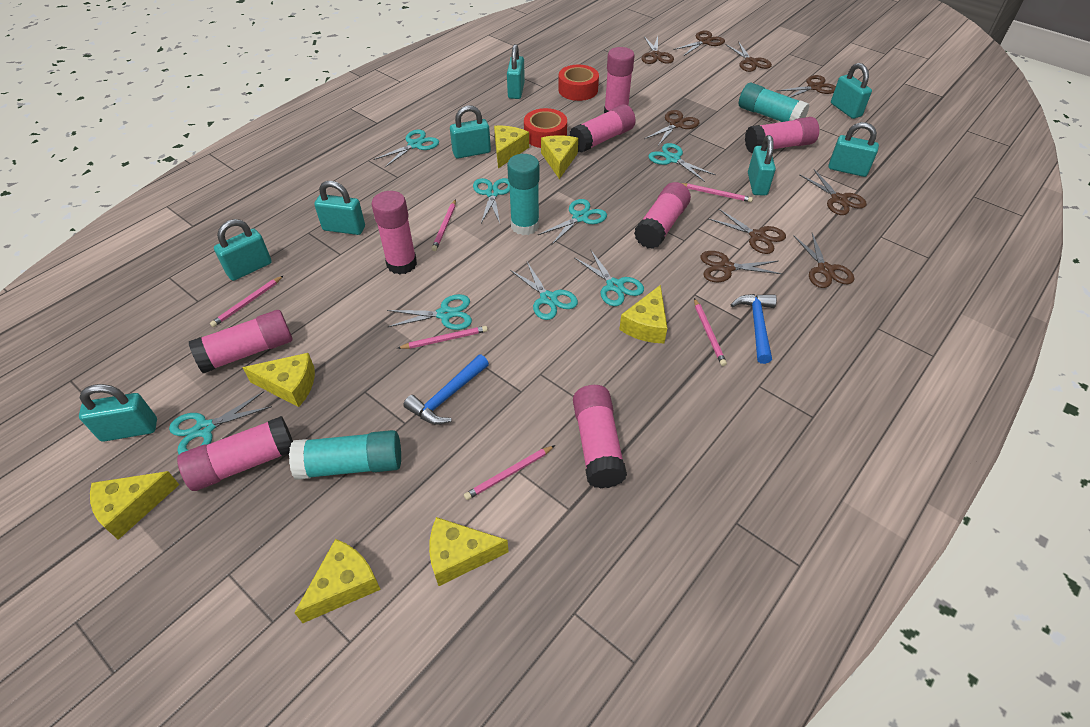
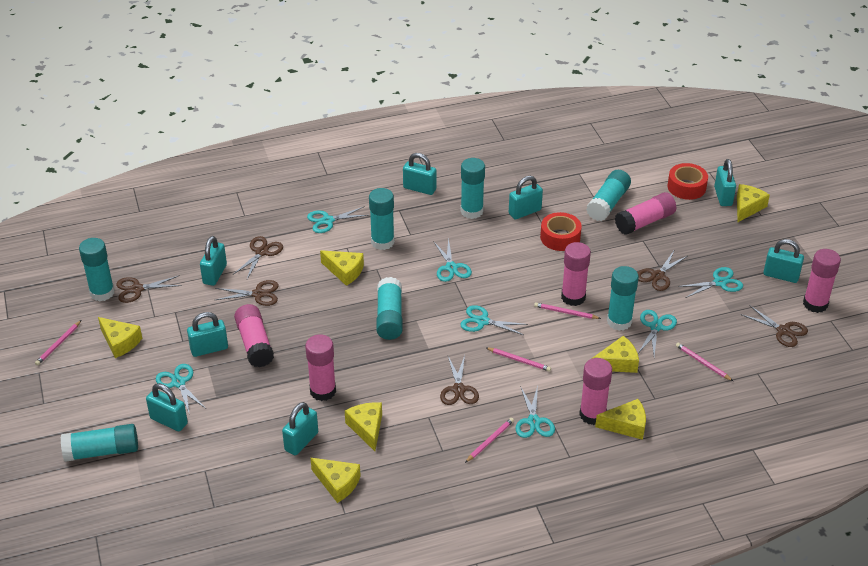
blue hammer: 2 -> 0
brown scissors: 9 -> 6
pink glue stick: 8 -> 6
pink pencil: 6 -> 5
turquoise glue stick: 3 -> 7
turquoise scissors: 8 -> 7

